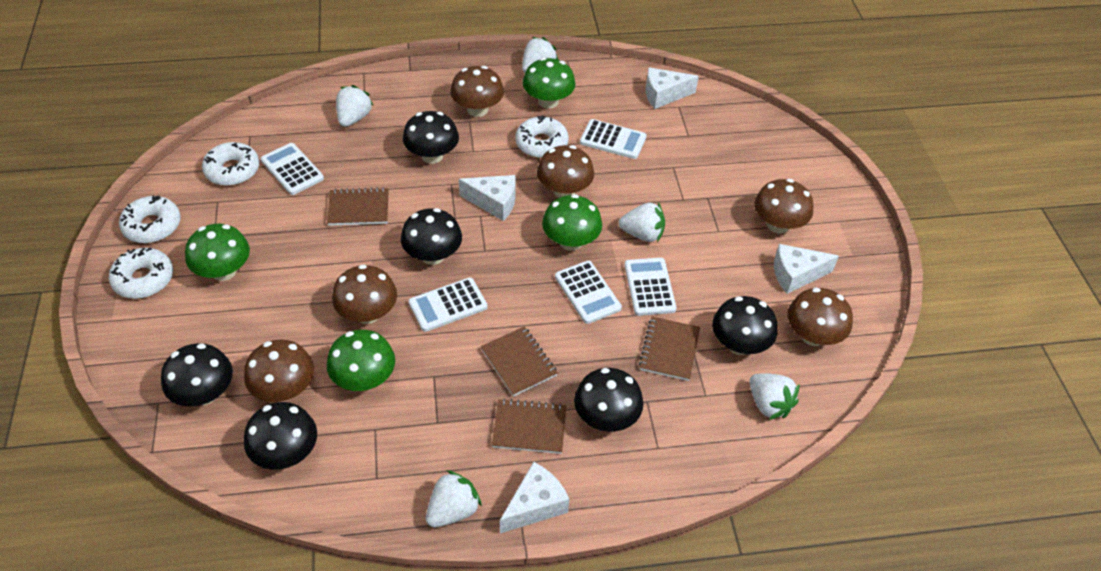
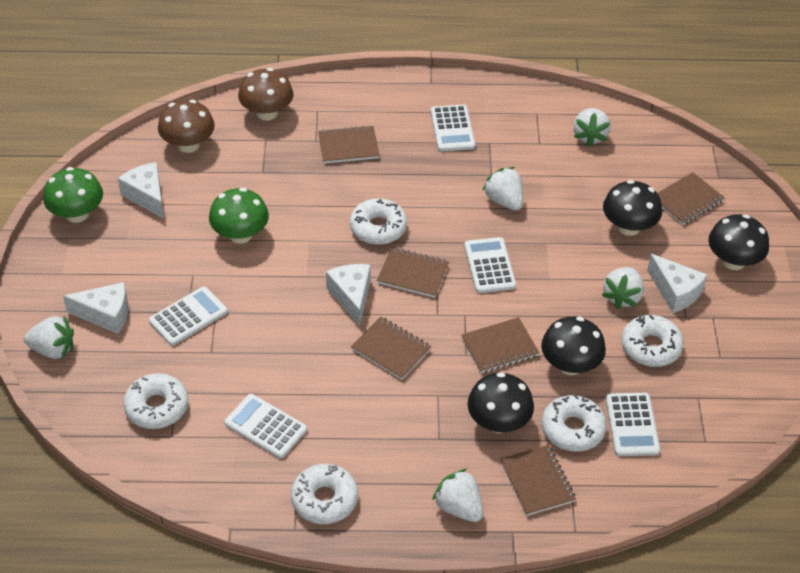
black mushroom: 6 -> 4
brown mushroom: 6 -> 2
brown notebook: 4 -> 6
green mushroom: 4 -> 2
white donut: 4 -> 5

